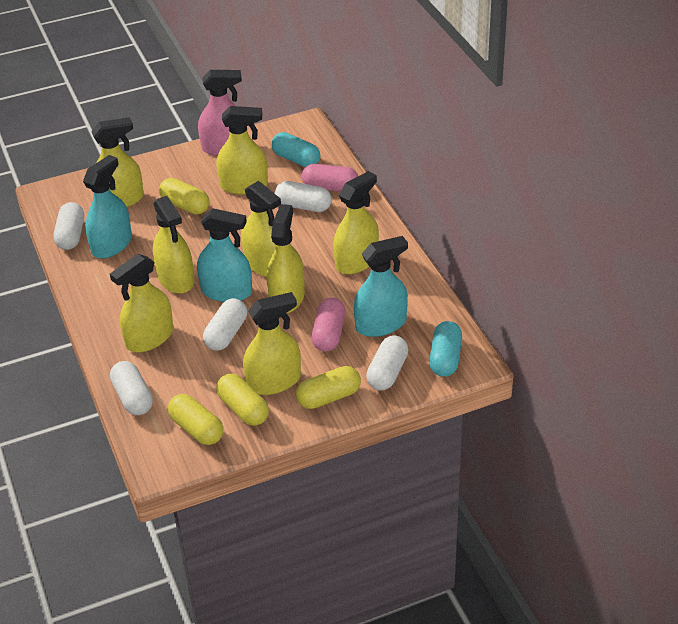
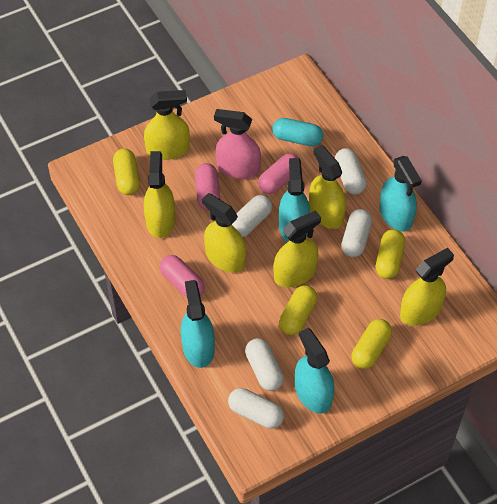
pink capsule: 2 -> 3
turquoise capsule: 2 -> 1
turquoise spray bottle: 3 -> 4
yellow spray bottle: 8 -> 6

